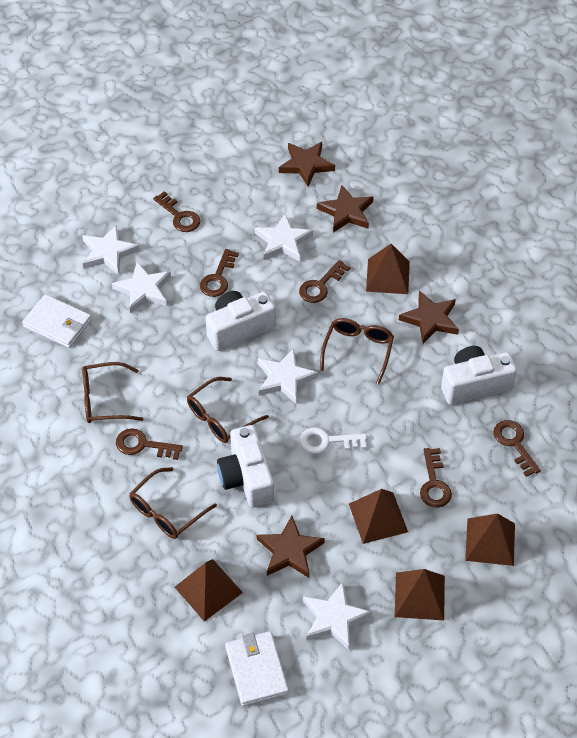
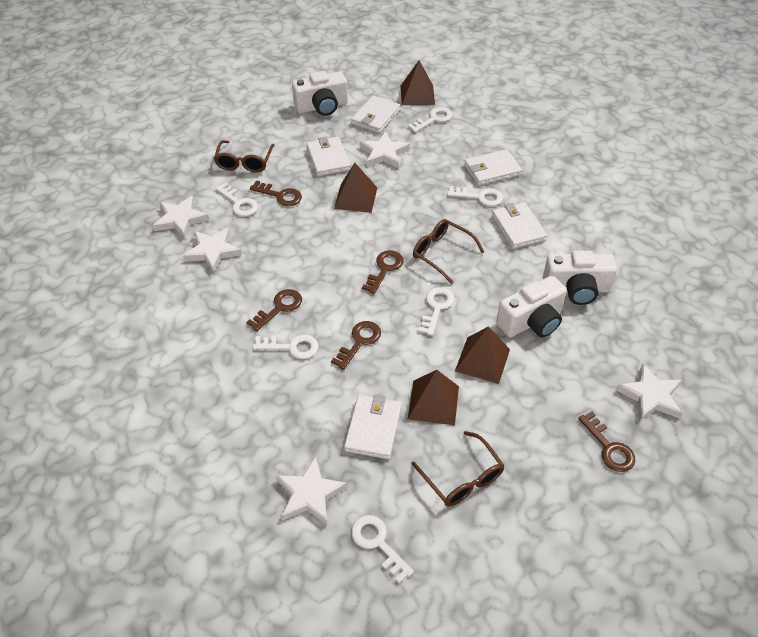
brown glasses: 4 -> 3
brown key: 6 -> 5
brown pyramid: 5 -> 4
brown star: 4 -> 0
white key: 1 -> 6
white wallet: 2 -> 5

